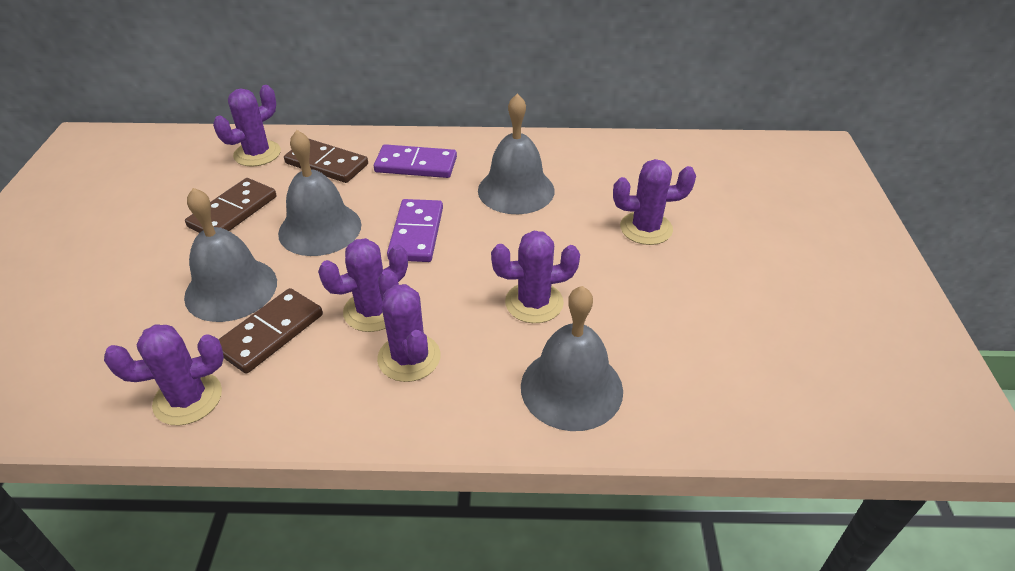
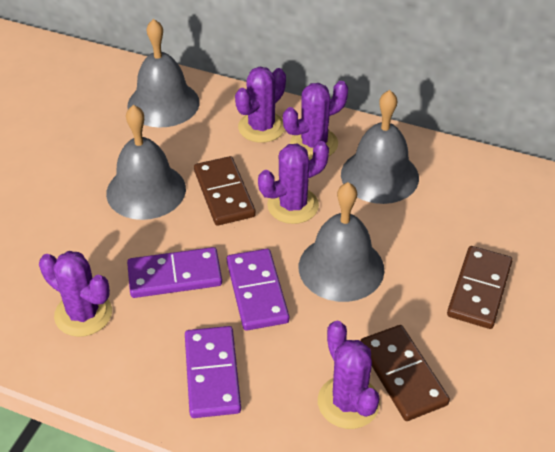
purple cactus: 6 -> 5
purple domino: 2 -> 3

